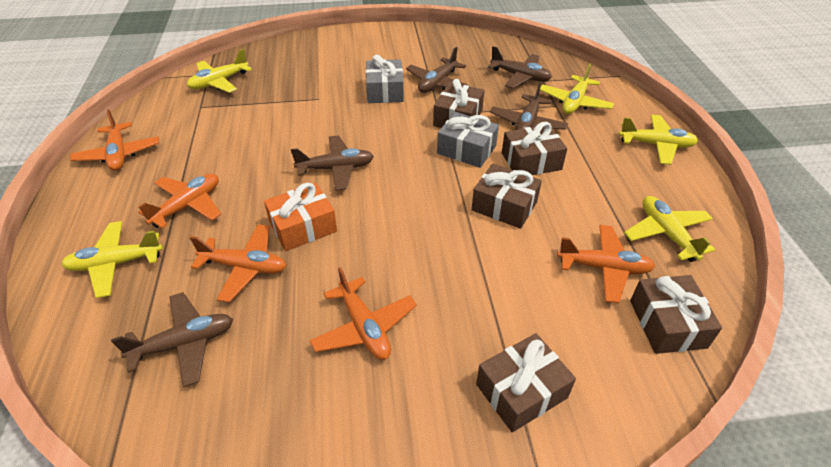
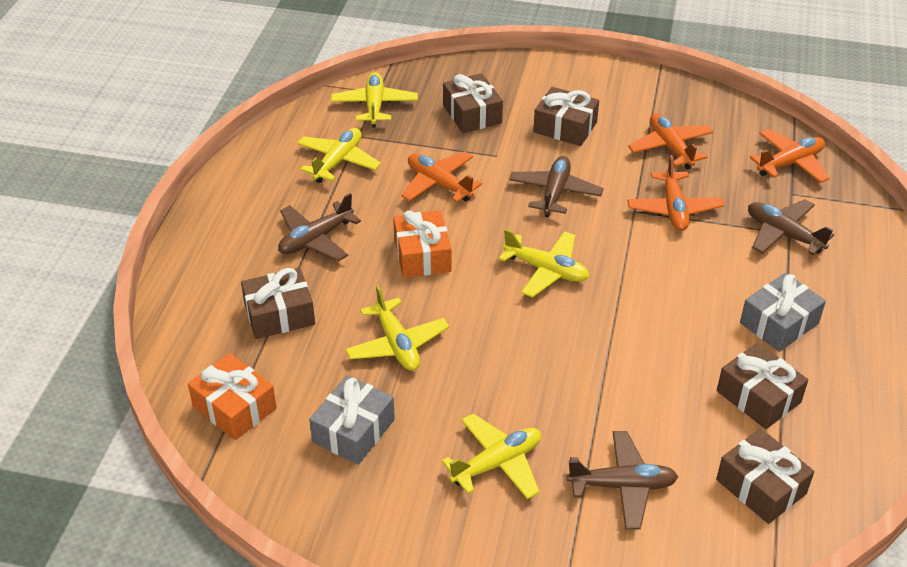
brown plane: 5 -> 4
orange gift: 1 -> 2
orange plane: 5 -> 4

